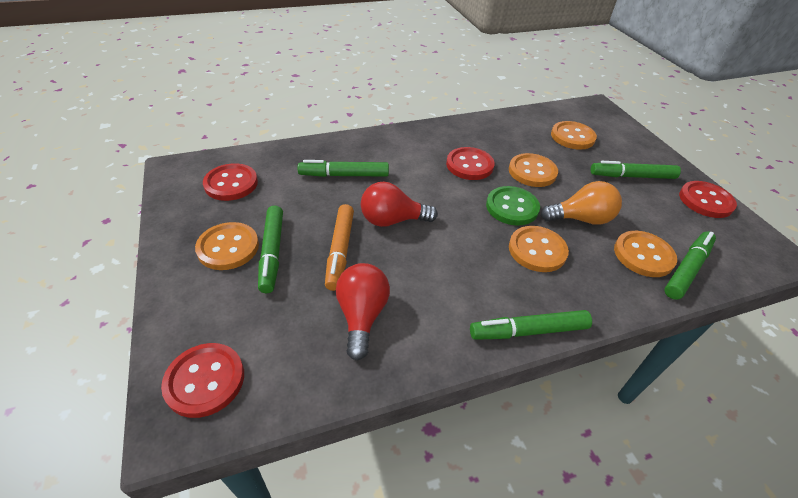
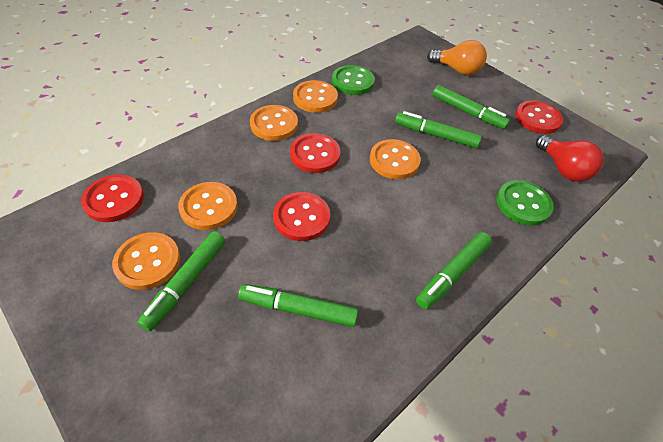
green button: 1 -> 2
orange marker: 1 -> 0
red light bulb: 2 -> 1

